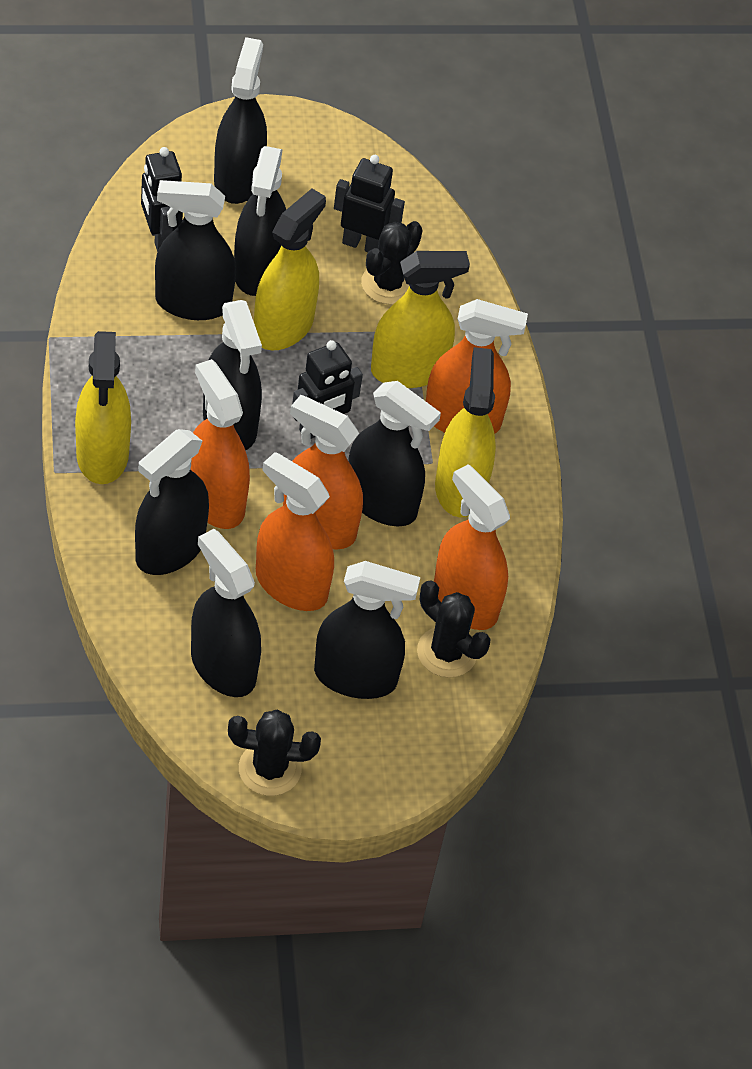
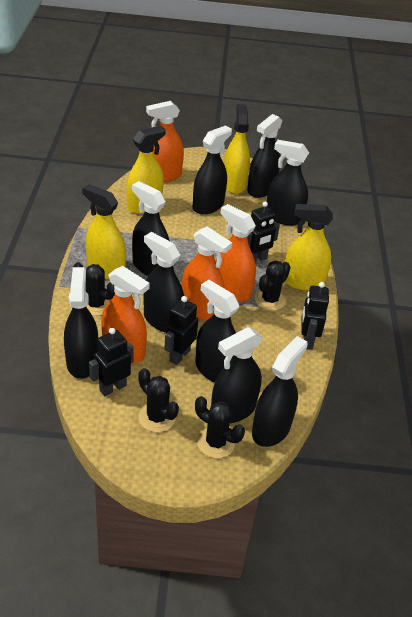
black cactus: 3 -> 4
black robot: 3 -> 4
black spray bottle: 8 -> 9
orange spray bottle: 5 -> 4

